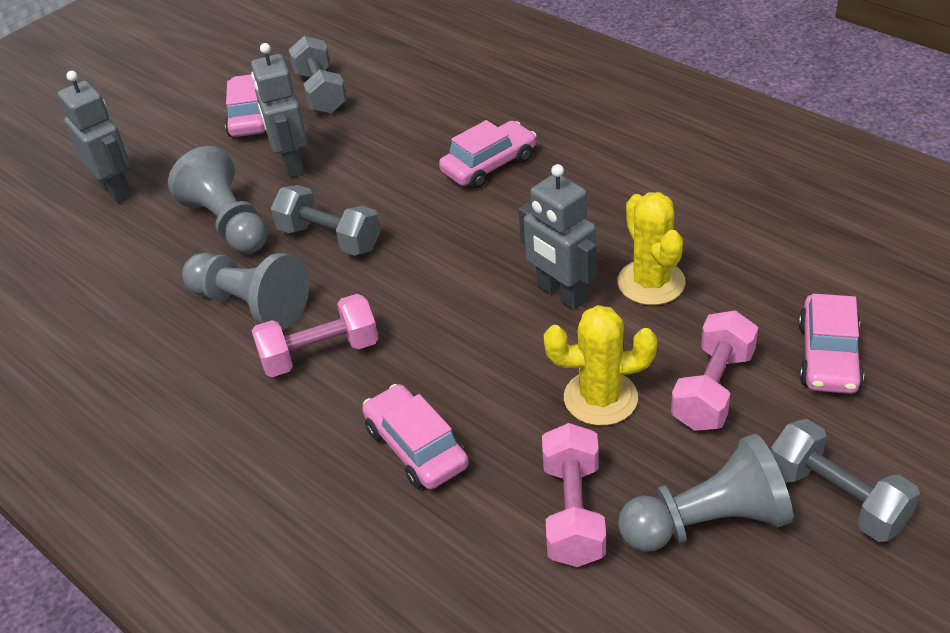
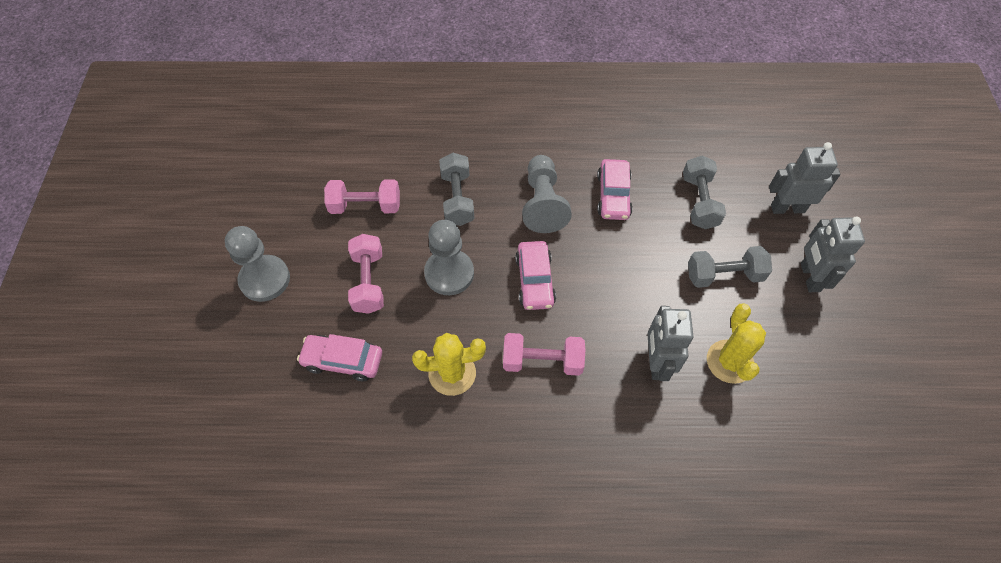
pink car: 4 -> 3

